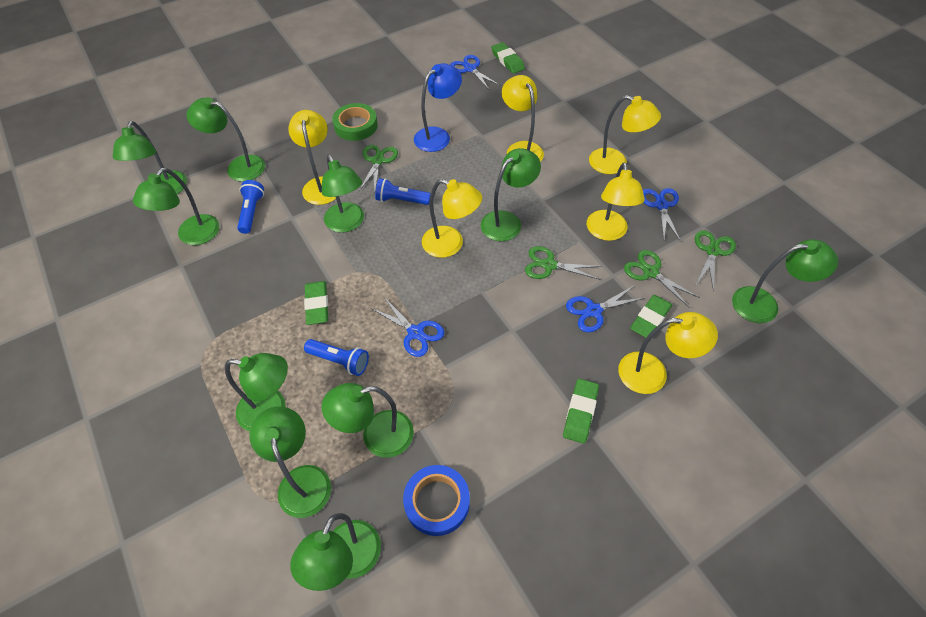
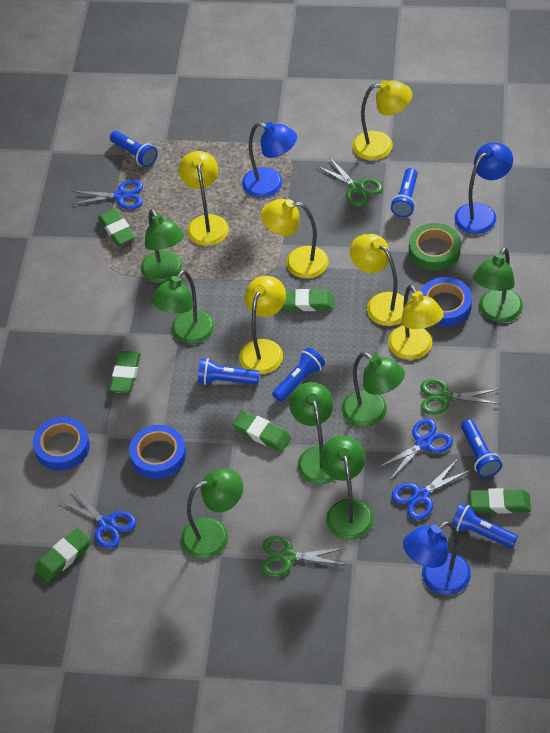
blue flashlight: 3 -> 6
blue lamp: 1 -> 3
blue tape: 1 -> 3
green eraser: 4 -> 6
green lamp: 10 -> 7
green scissors: 4 -> 3

